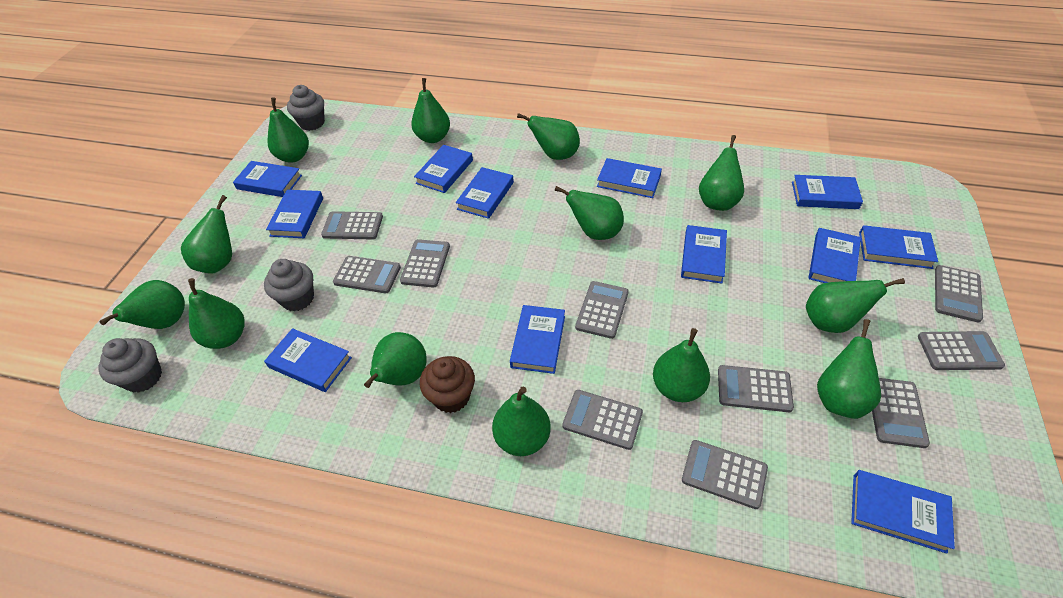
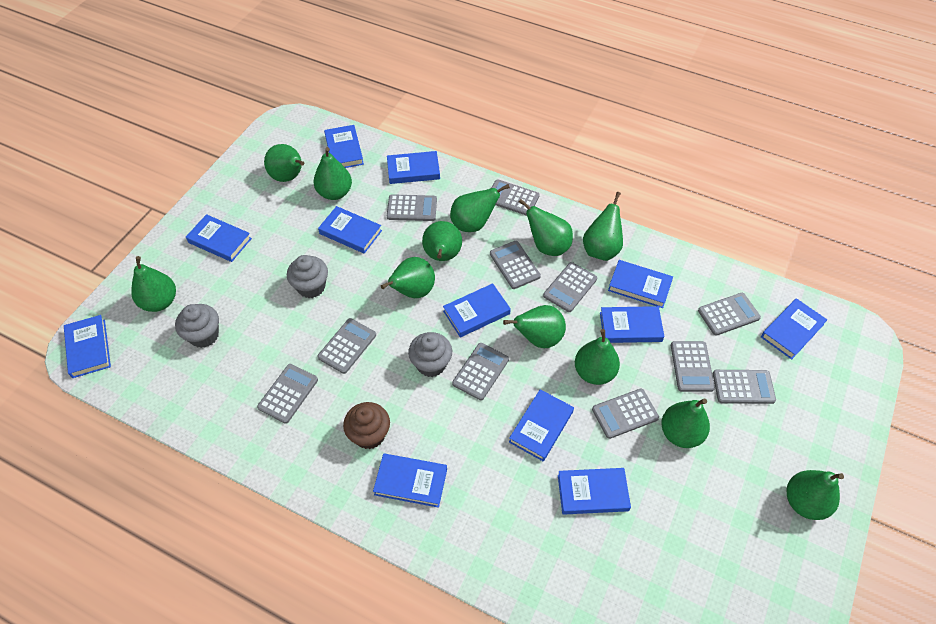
green pear: 13 -> 12
grey calculator: 10 -> 11

